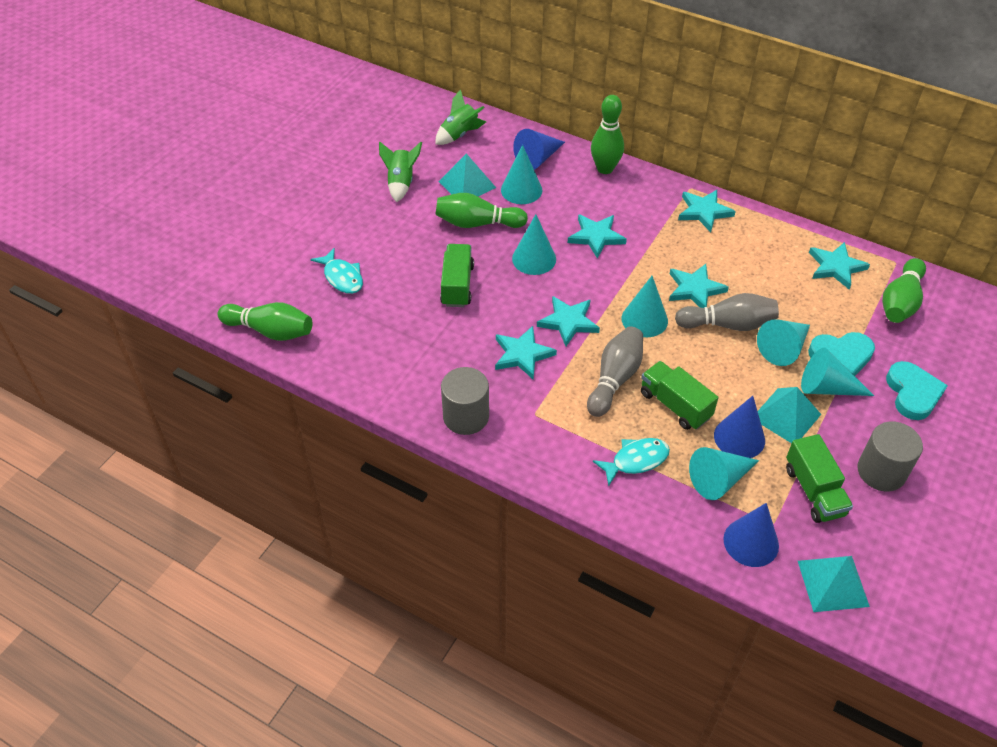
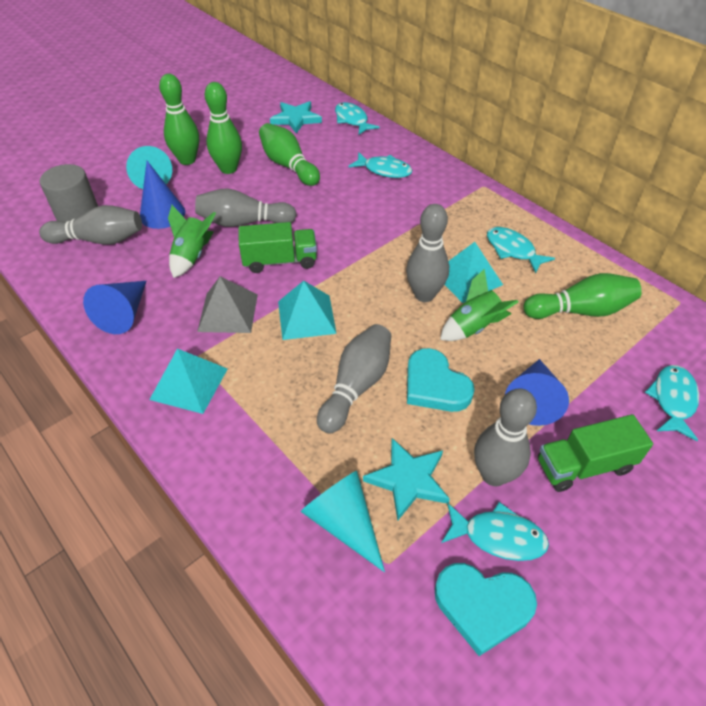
green truck: 3 -> 2
grey bowling pin: 2 -> 5
grey cylinder: 2 -> 1
grey pyramid: 0 -> 1
turquoise cone: 6 -> 2
turquoise fish: 2 -> 5
turquoise star: 6 -> 2

